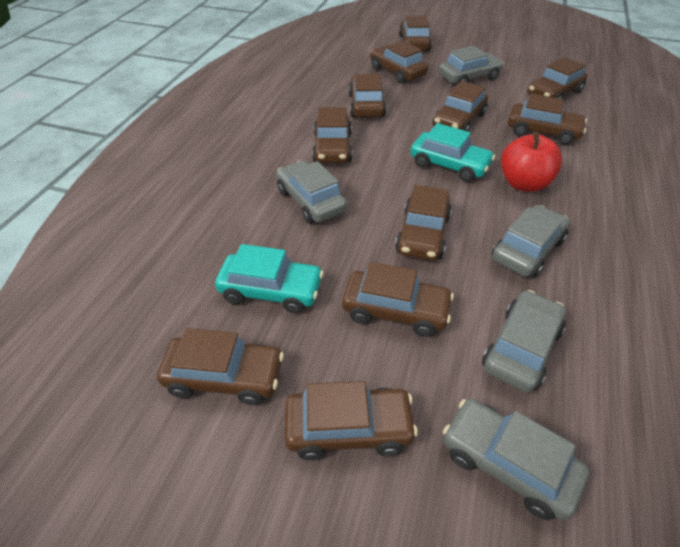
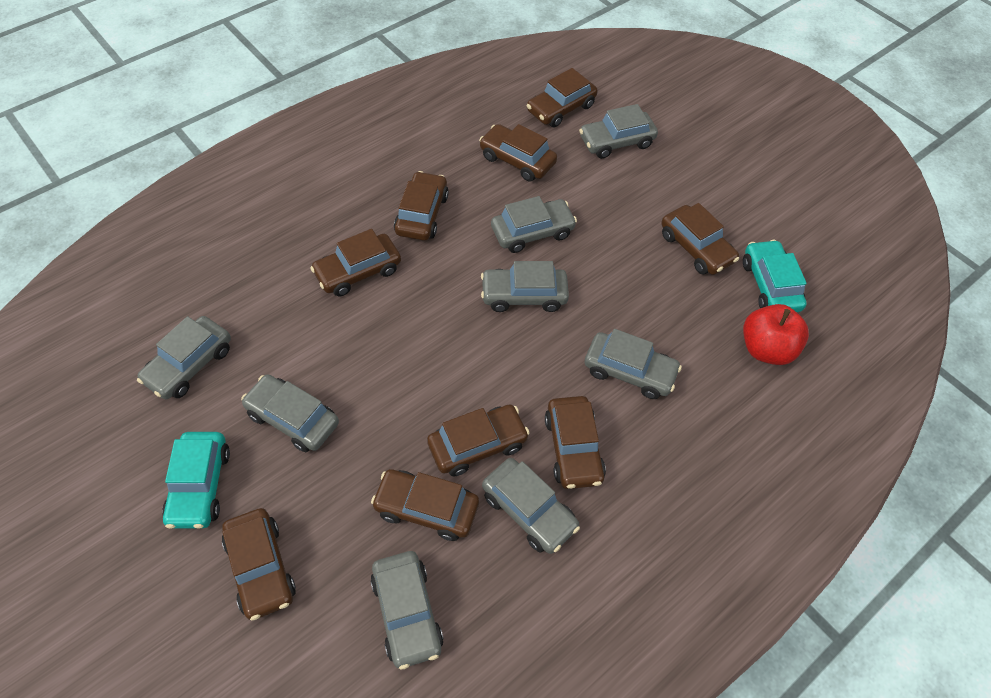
brown car: 11 -> 9
grey car: 5 -> 8

